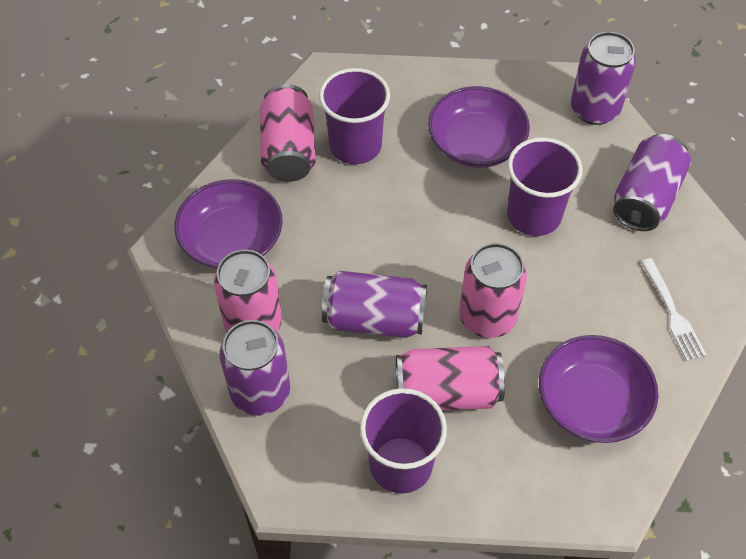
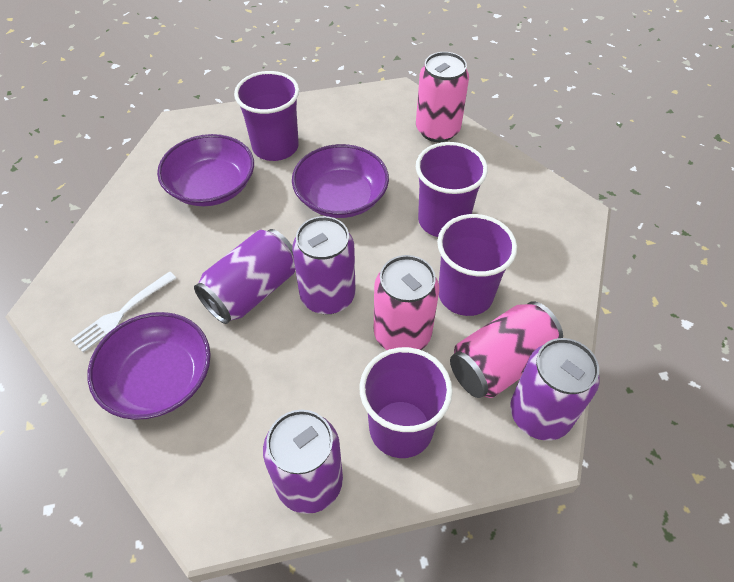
pink can: 4 -> 3
purple cup: 3 -> 4

